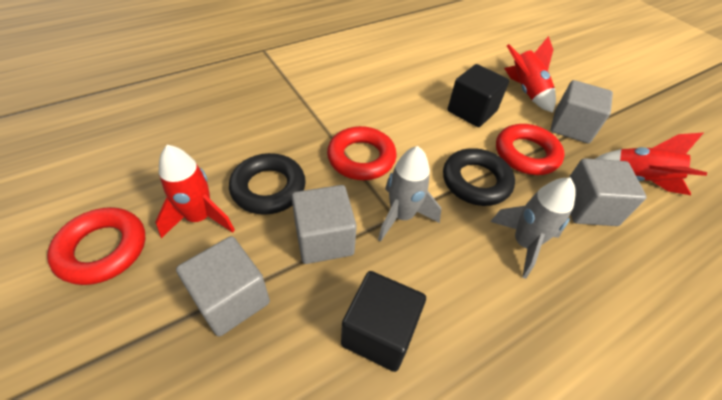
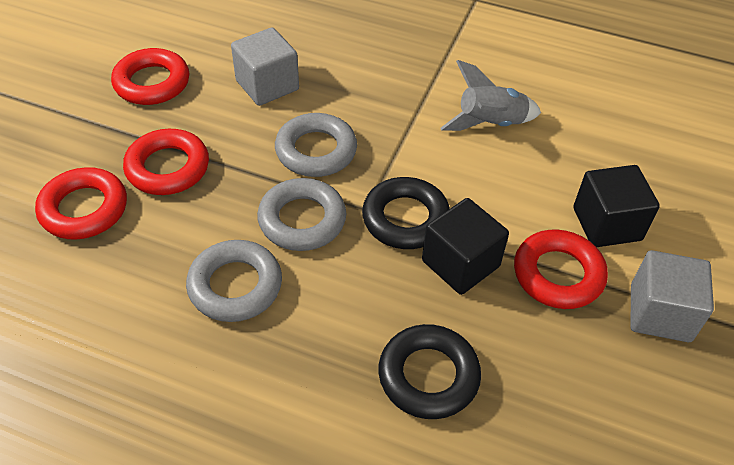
grey cube: 4 -> 2
grey ring: 0 -> 3
grey rocket: 2 -> 1
red ring: 3 -> 4
red rocket: 3 -> 0

